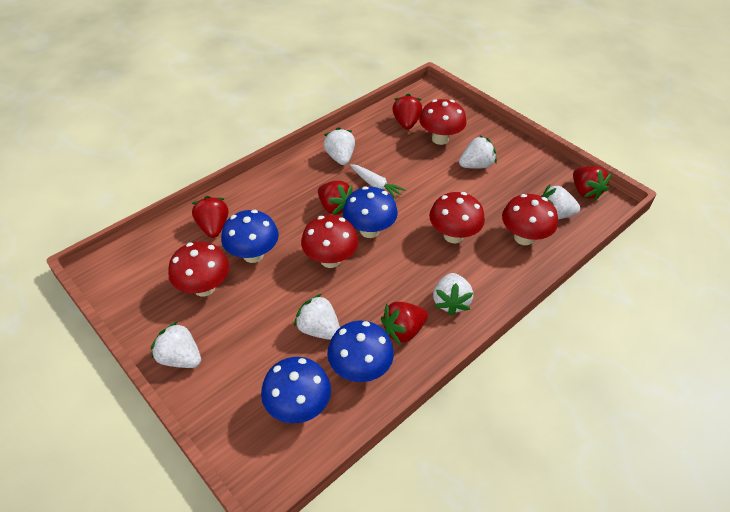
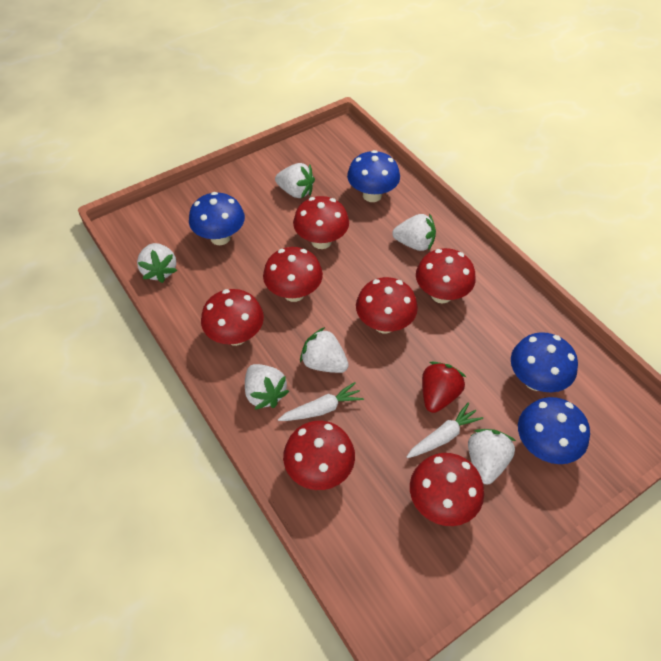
red mushroom: 5 -> 7
red strawberry: 5 -> 1
white carrot: 1 -> 2

